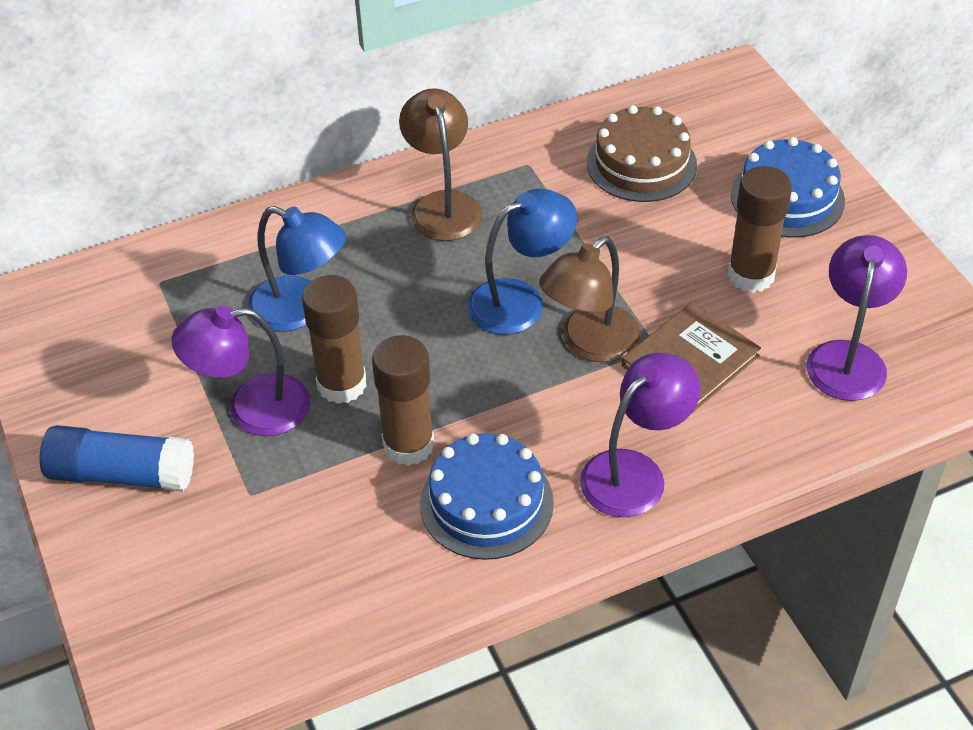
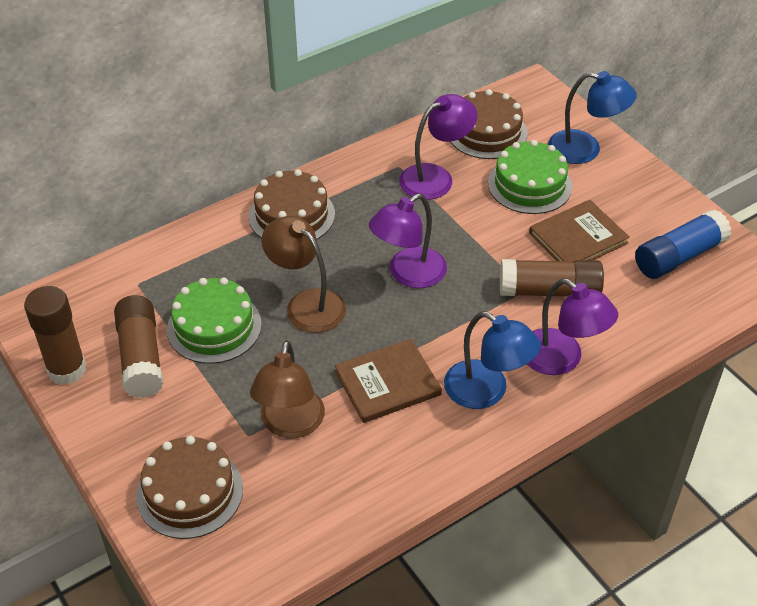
blue cake: 2 -> 0
brown book: 1 -> 2
brown cake: 1 -> 3
green cake: 0 -> 2

